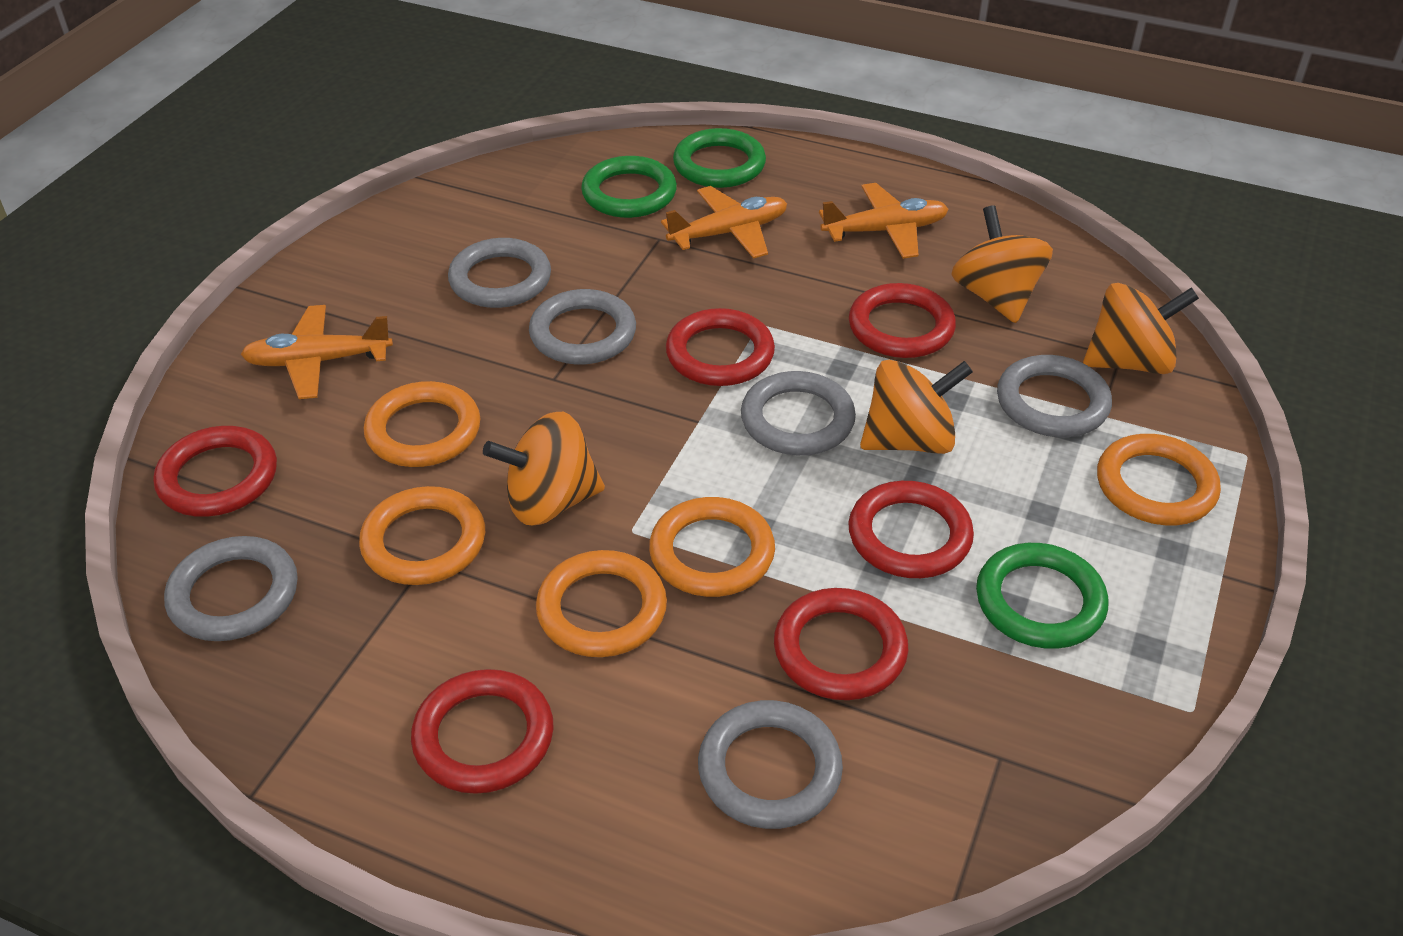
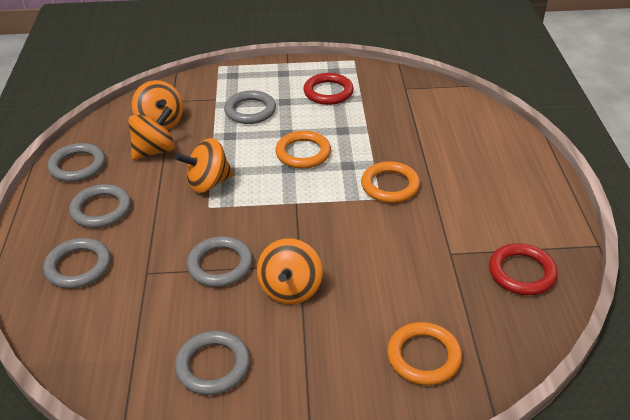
green ring: 3 -> 0
orange plane: 3 -> 0
orange ring: 5 -> 3
red ring: 6 -> 2

